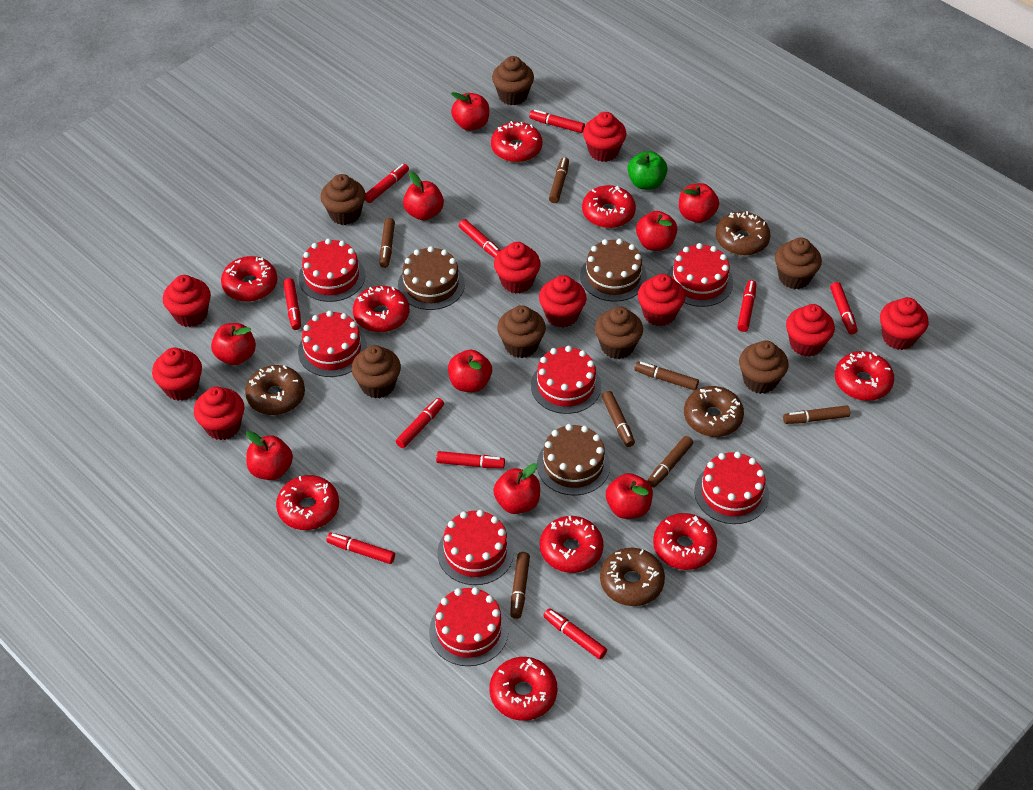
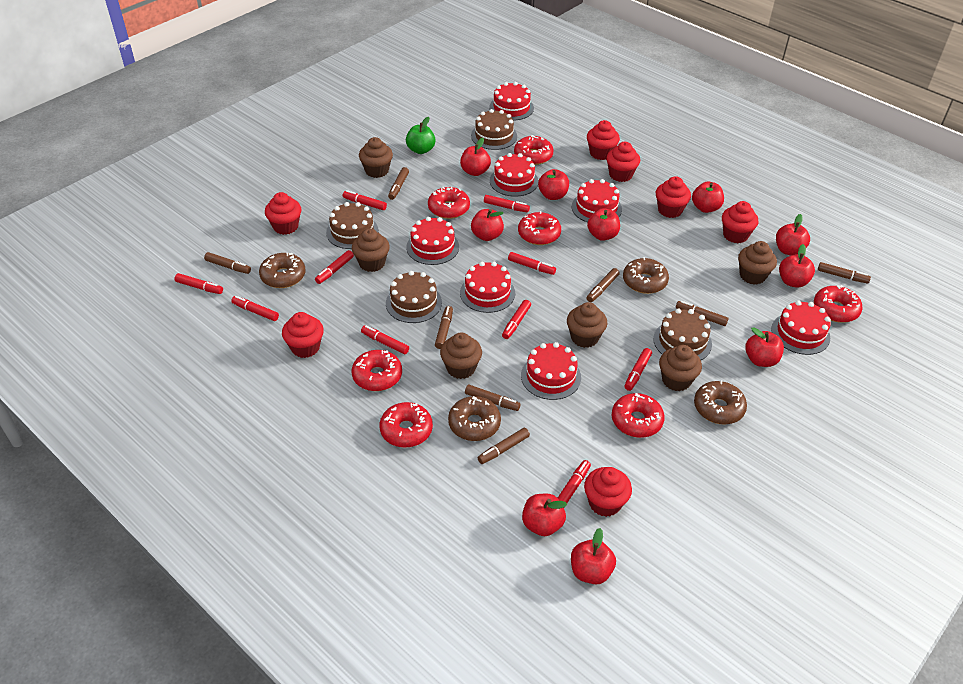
brown cake: 3 -> 4
brown cupcake: 7 -> 6
brown marker: 7 -> 8
red apple: 9 -> 10
red cupcake: 9 -> 7
red donut: 9 -> 7

